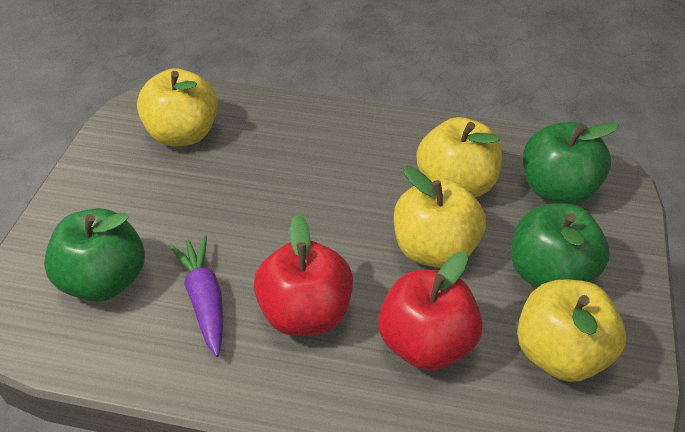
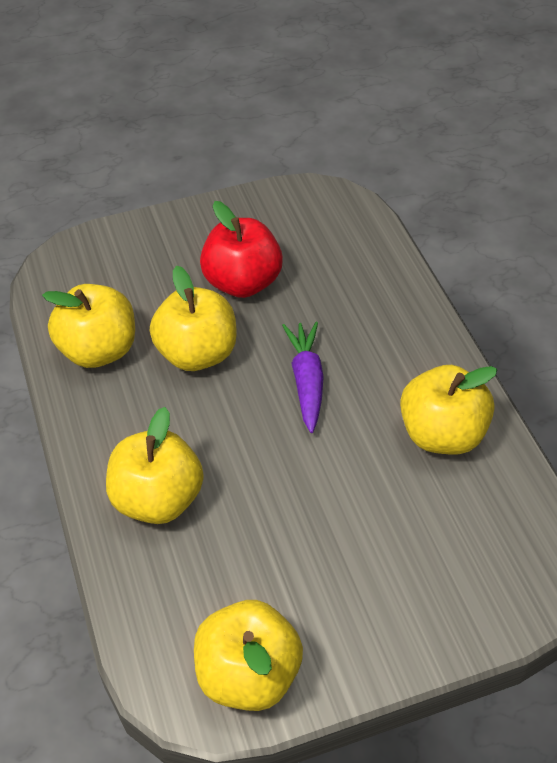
green apple: 3 -> 0
red apple: 2 -> 1
yellow apple: 4 -> 5

